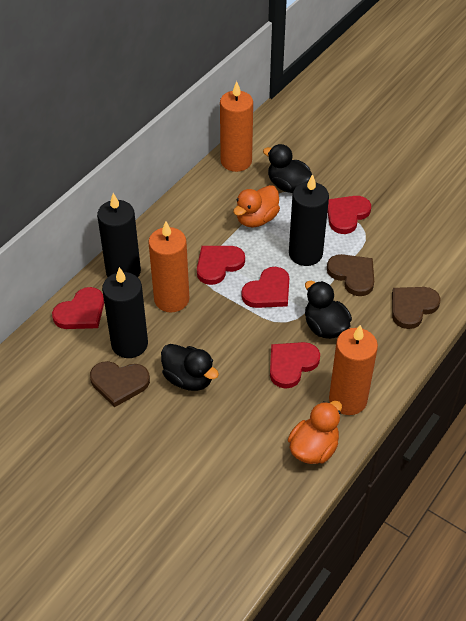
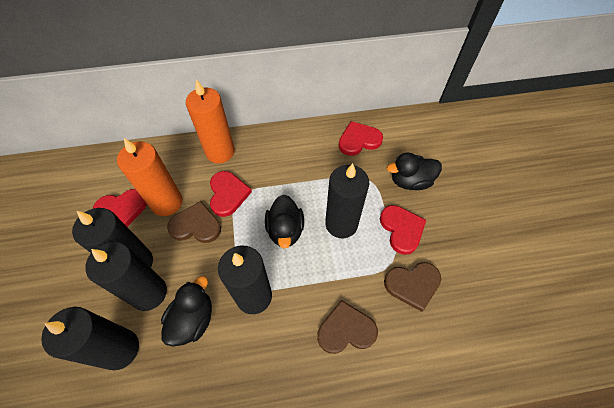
black candle: 3 -> 5
orange candle: 3 -> 2
orange duck: 2 -> 0
red heart: 5 -> 4

